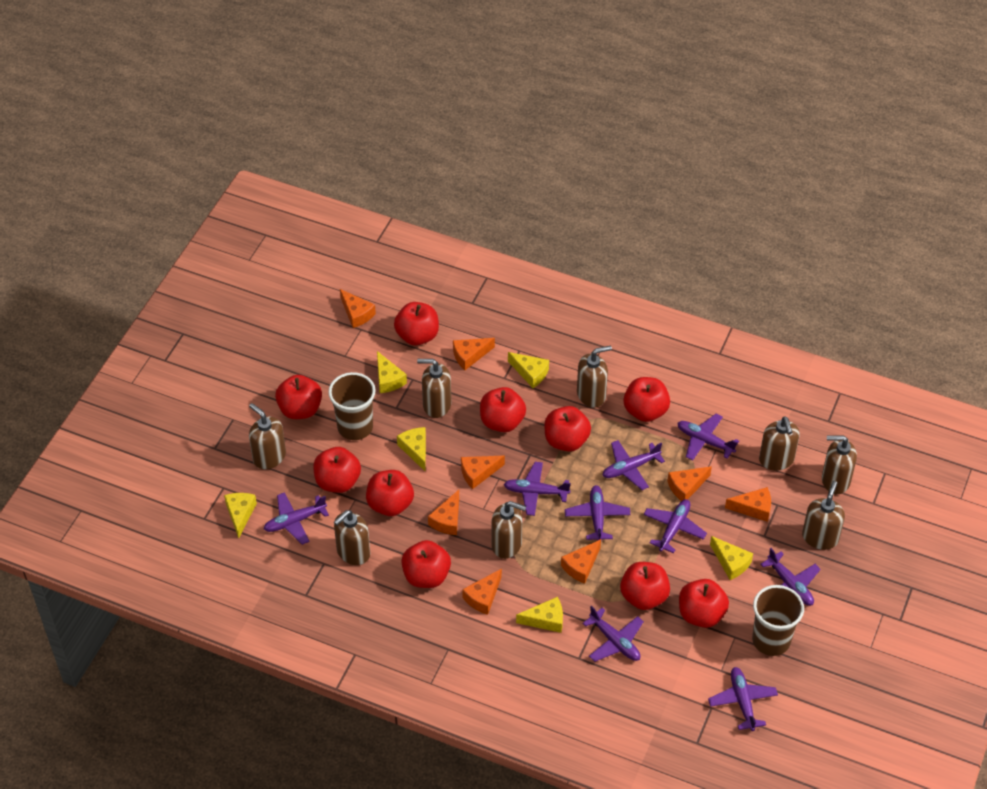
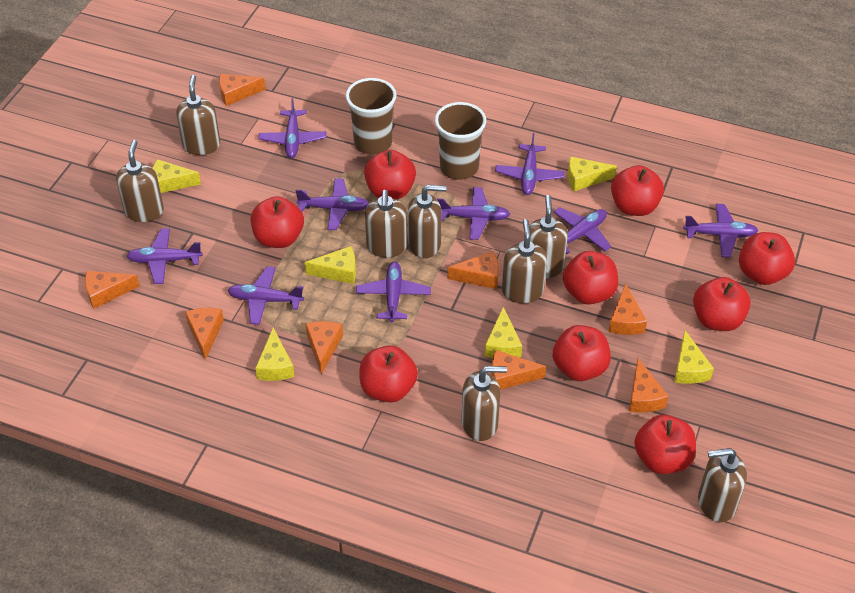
red apple: 10 -> 9

